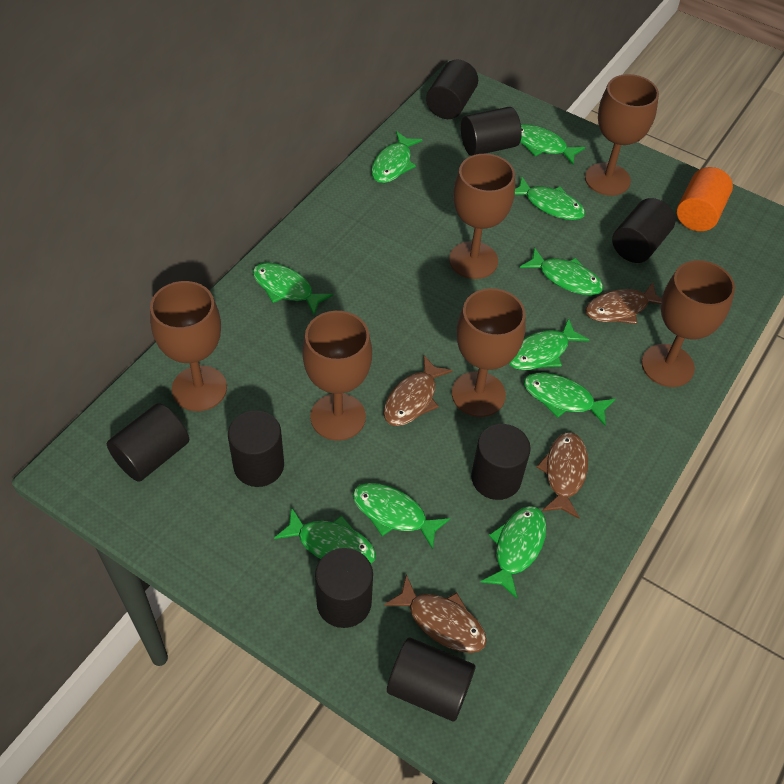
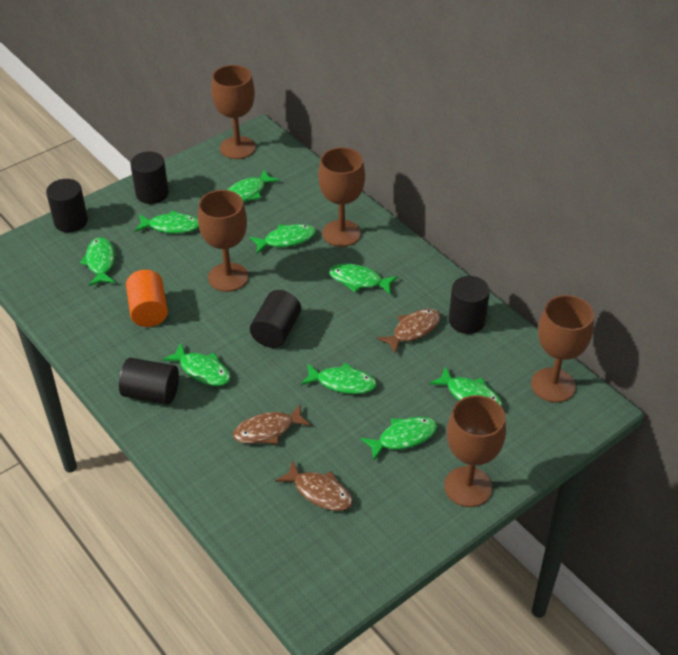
black cylinder: 8 -> 5
brown fish: 4 -> 3
brown goblet: 6 -> 5
green fish: 10 -> 9

